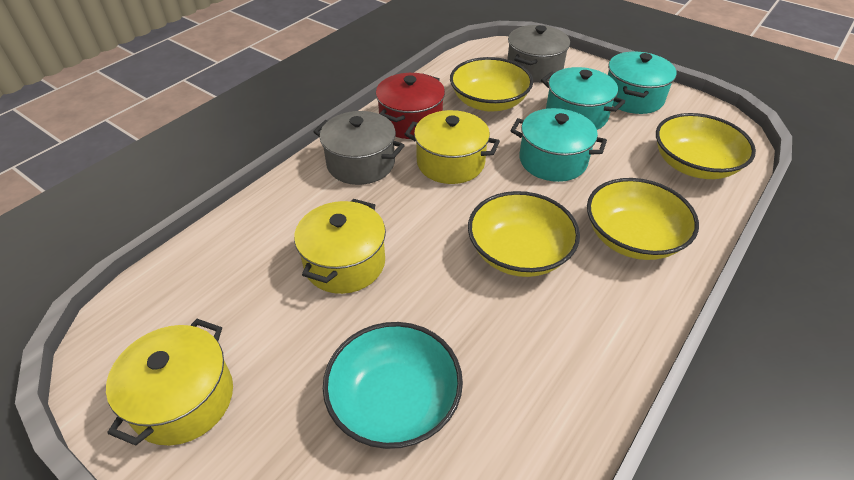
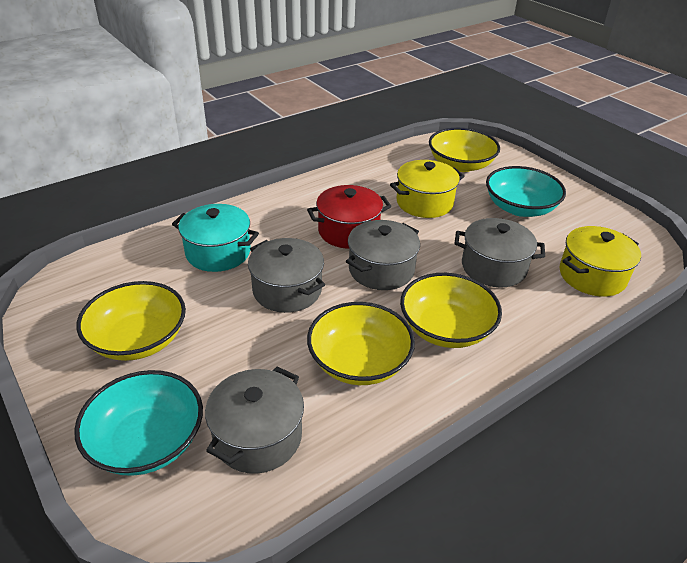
grey pot: 2 -> 4
turquoise bowl: 1 -> 2
turquoise pot: 3 -> 1
yellow pot: 3 -> 2

